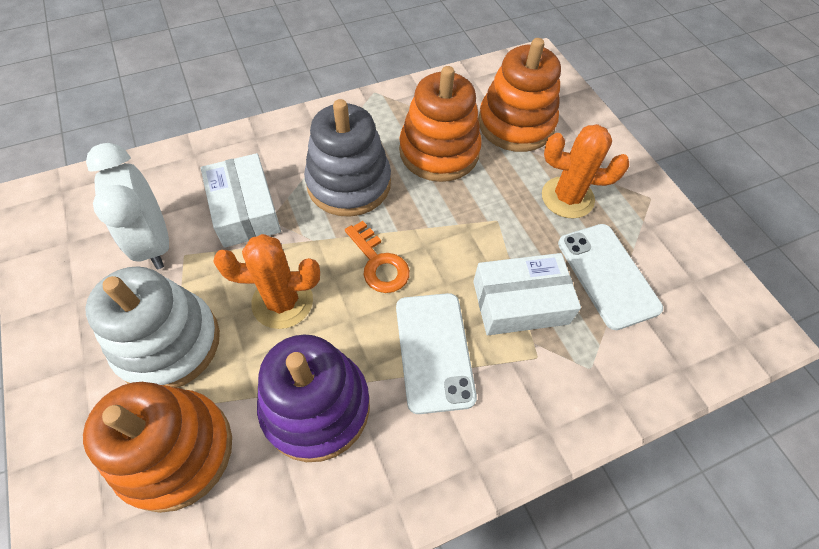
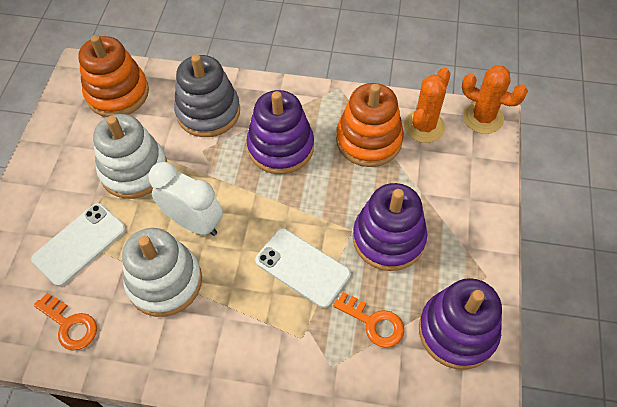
orange key: 1 -> 2
orange stacking toy: 3 -> 2
purple stacking toy: 1 -> 3
white box: 2 -> 0
white stacking toy: 1 -> 2

